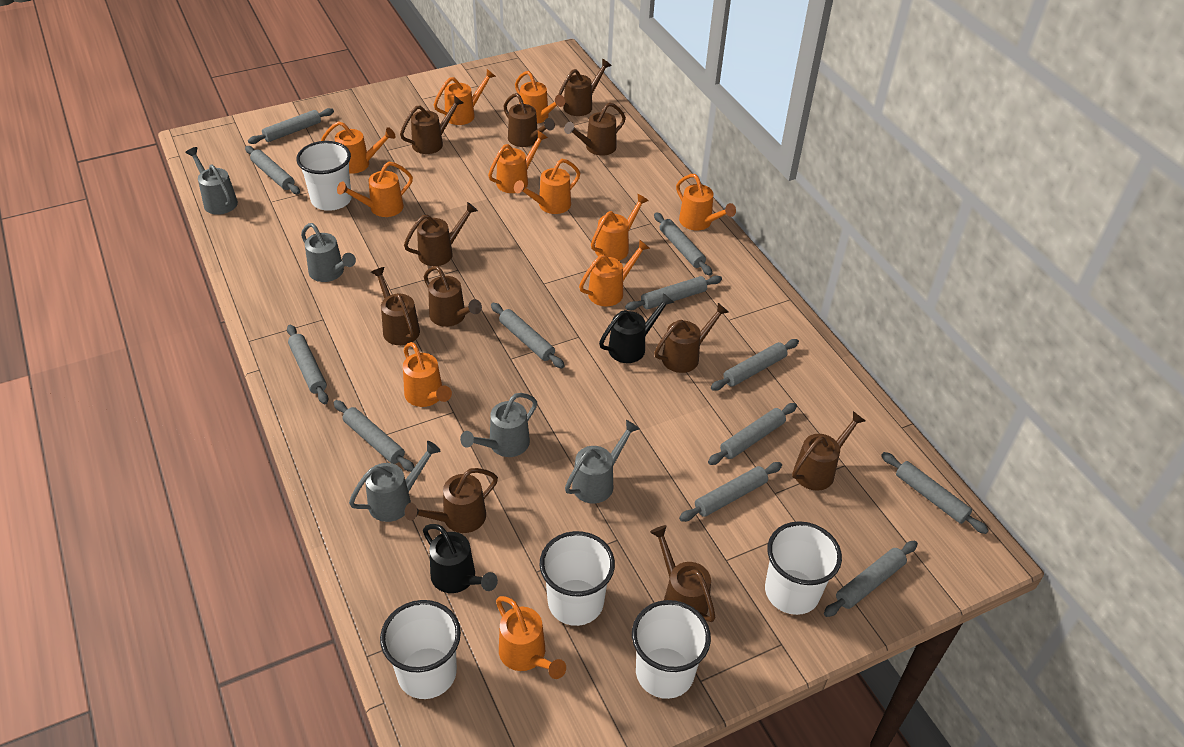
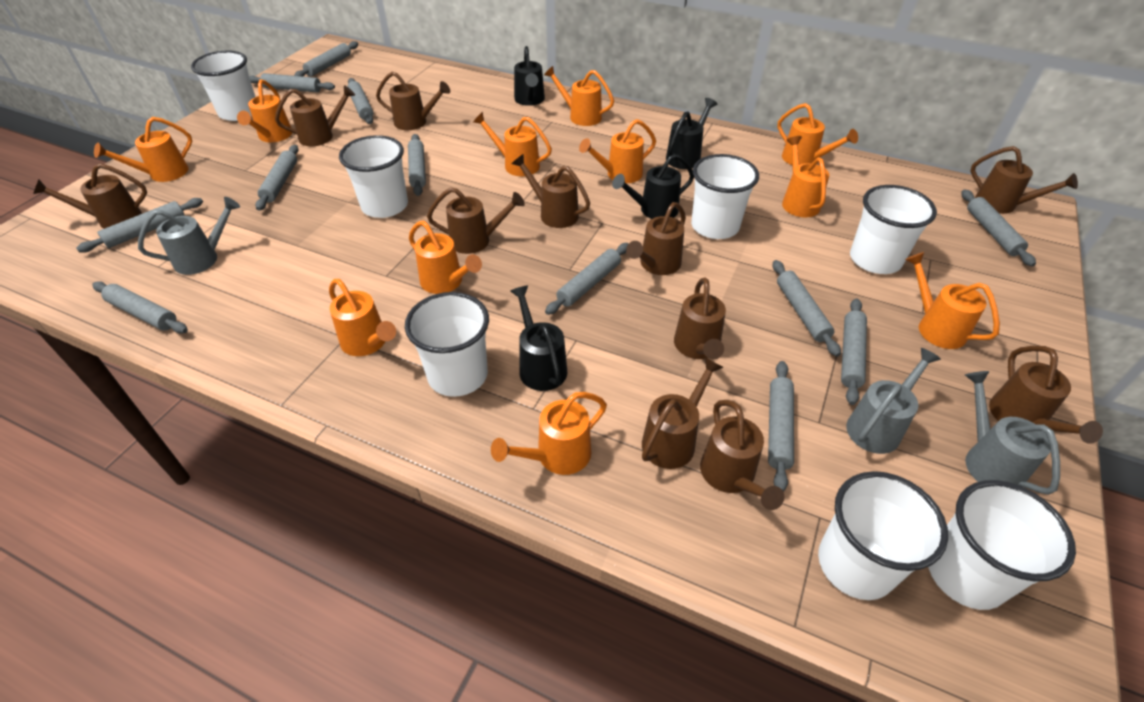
black watering can: 2 -> 4
grey watering can: 5 -> 3
white cup: 5 -> 7

